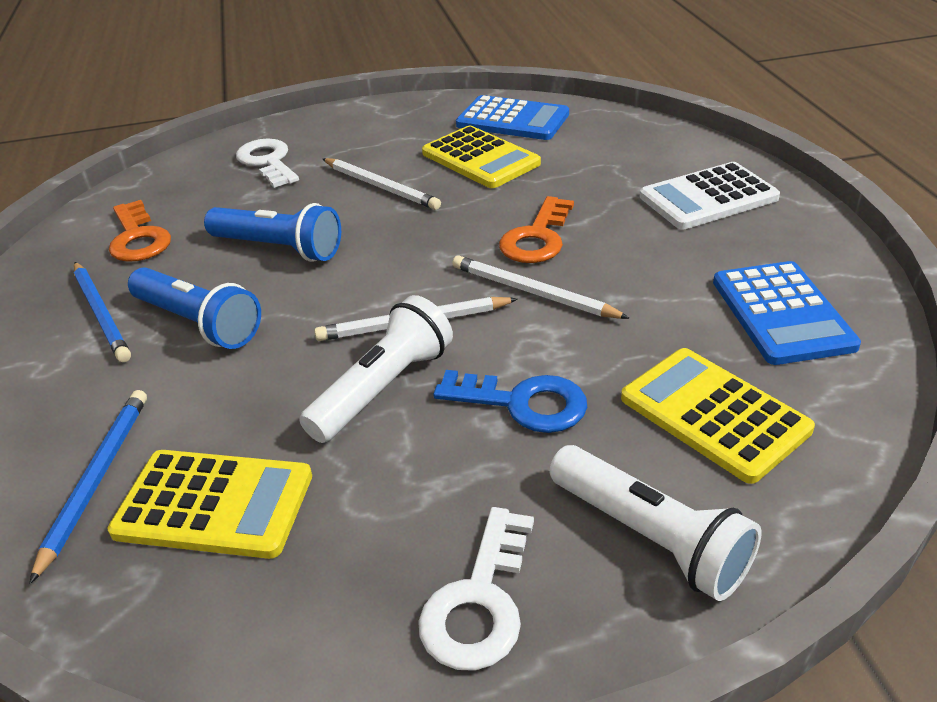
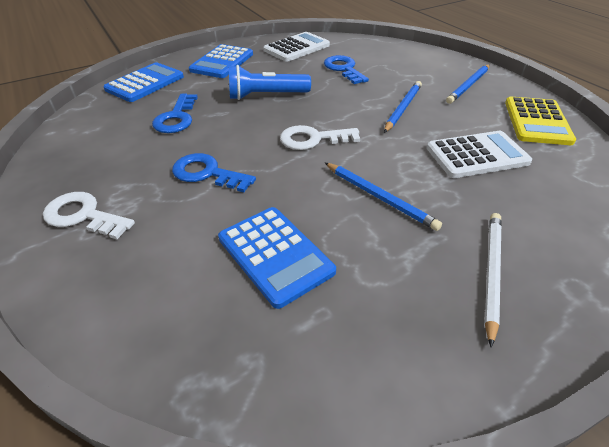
blue calculator: 2 -> 3
blue flashlight: 2 -> 1
blue key: 1 -> 3
blue pencil: 2 -> 3
orange key: 2 -> 0
white calculator: 1 -> 2
white flashlight: 2 -> 0
white pencil: 3 -> 1
yellow calculator: 3 -> 1

